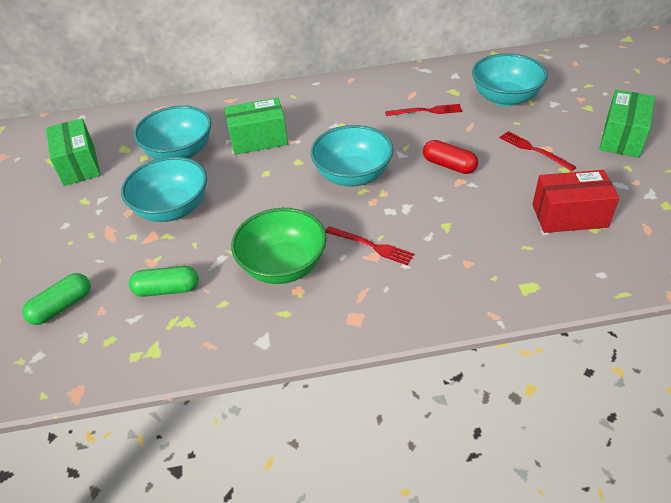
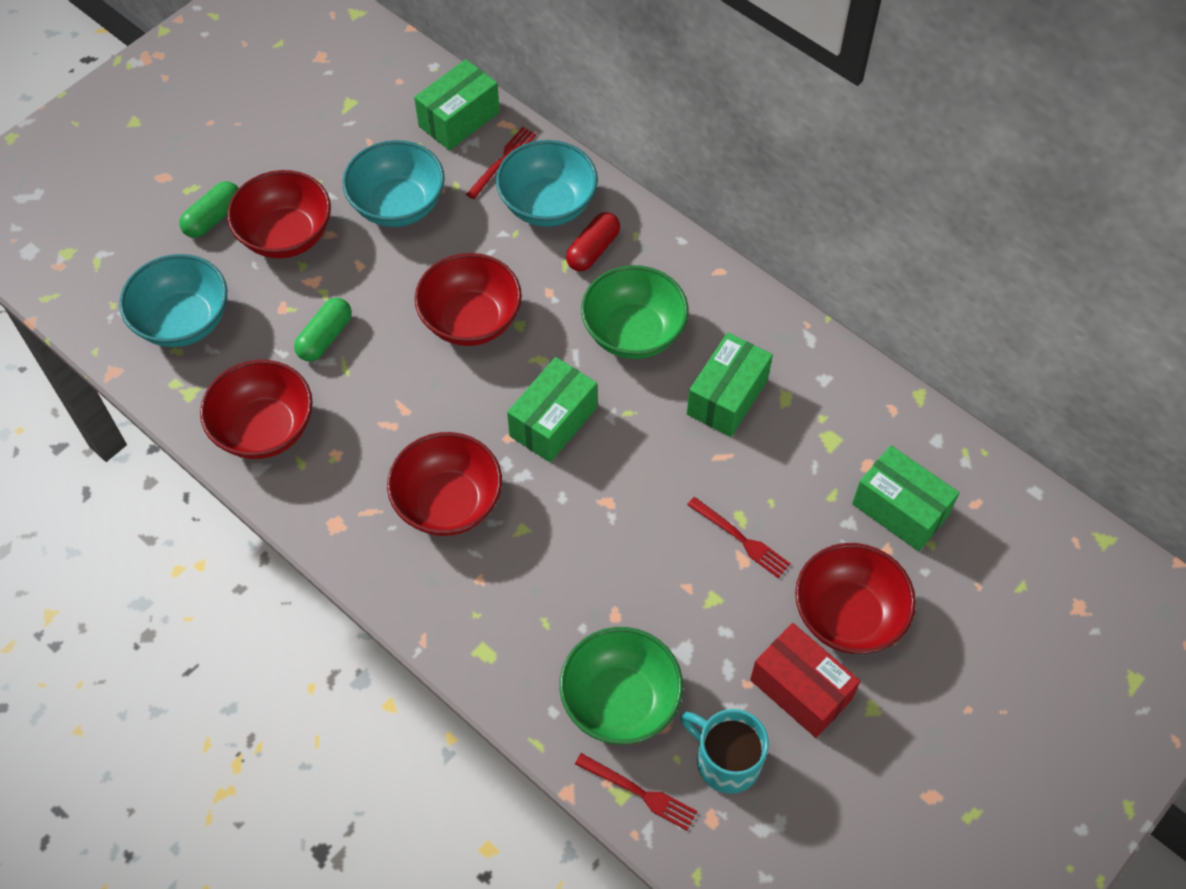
green bowl: 1 -> 2
green box: 3 -> 4
red bowl: 0 -> 5
turquoise bowl: 4 -> 3
turquoise mug: 0 -> 1

